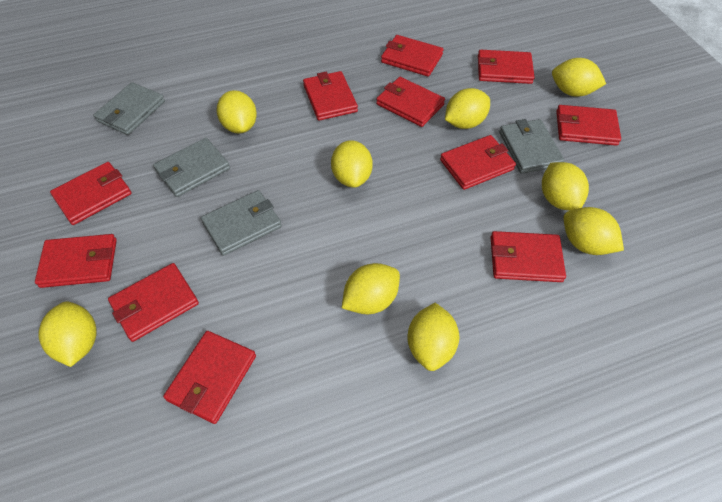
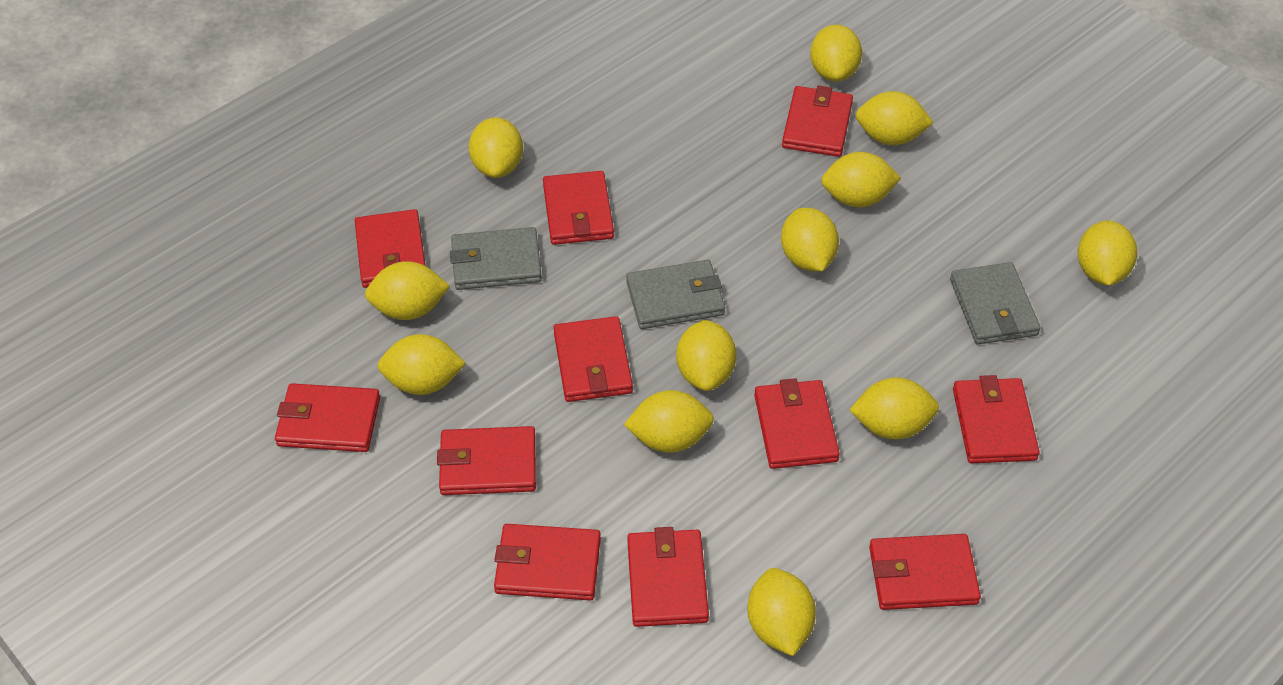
grey wallet: 4 -> 3
yellow lemon: 9 -> 12

